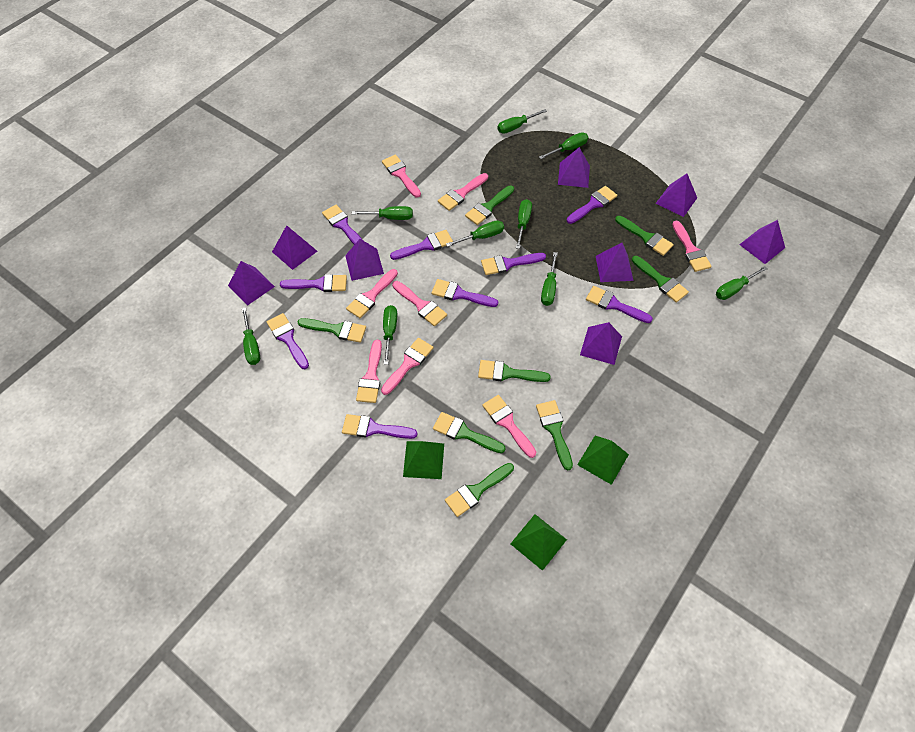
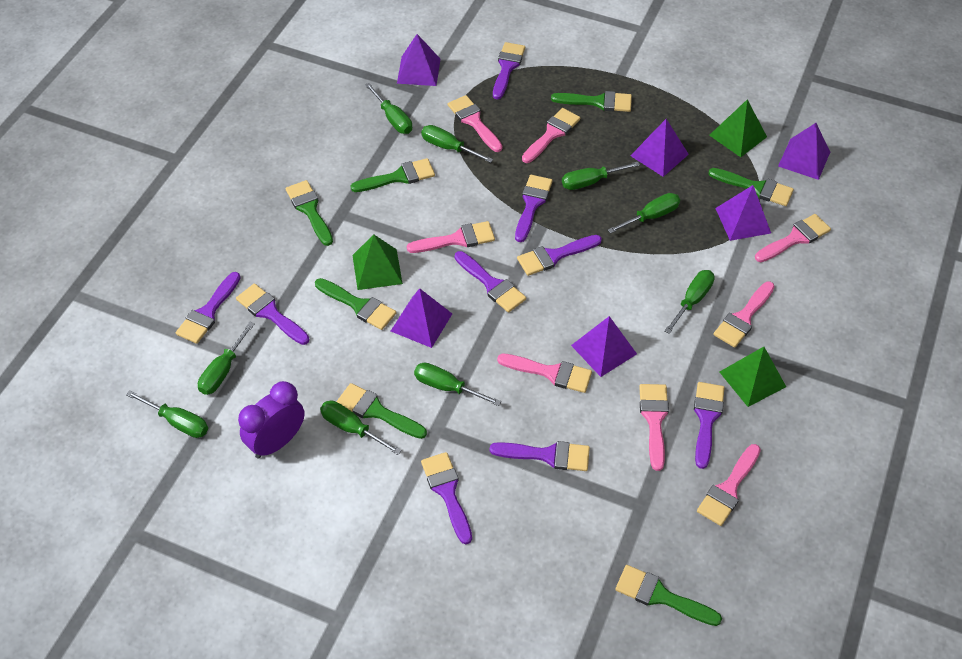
green brush: 8 -> 7
purple clock: 0 -> 1
purple pyramid: 8 -> 6

